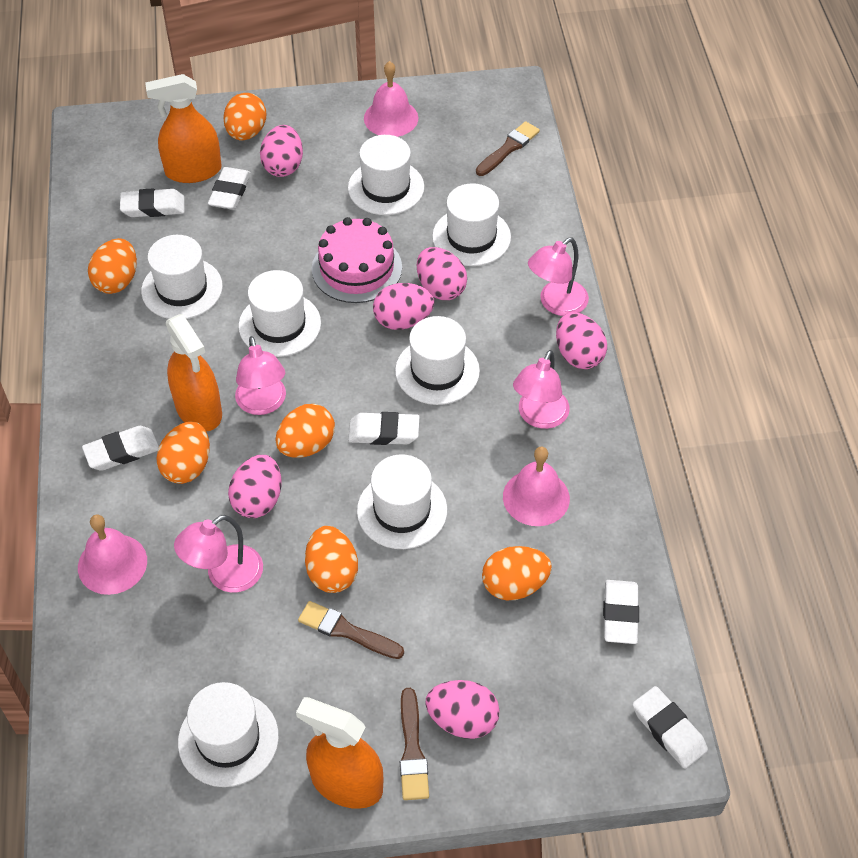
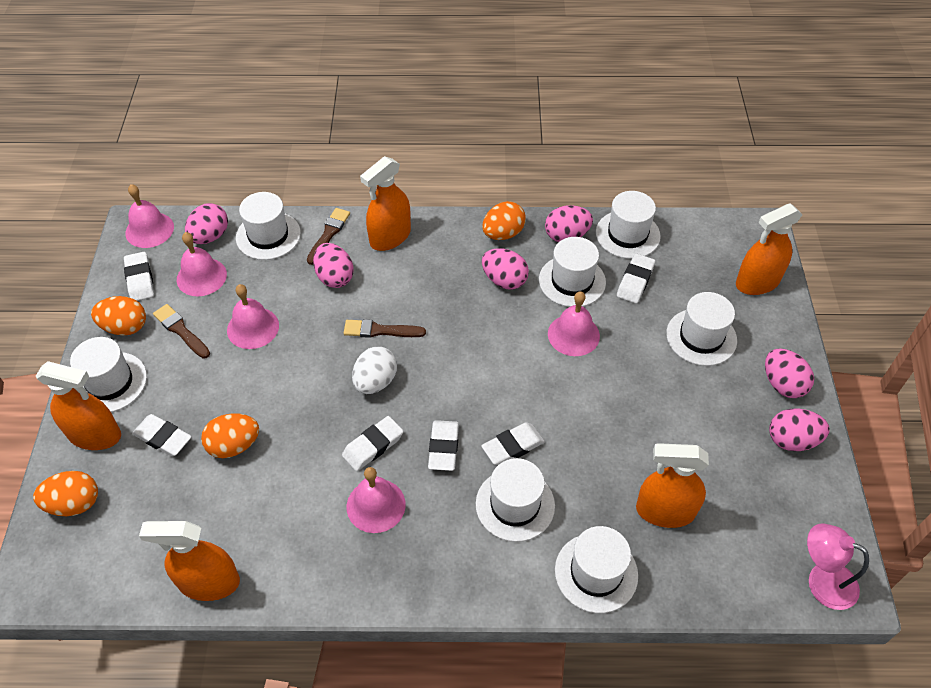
orange egg: 6 -> 4
orange spray bottle: 3 -> 5
pink bell: 3 -> 5
pink cake: 1 -> 0
pink lamp: 4 -> 1
white egg: 0 -> 1

